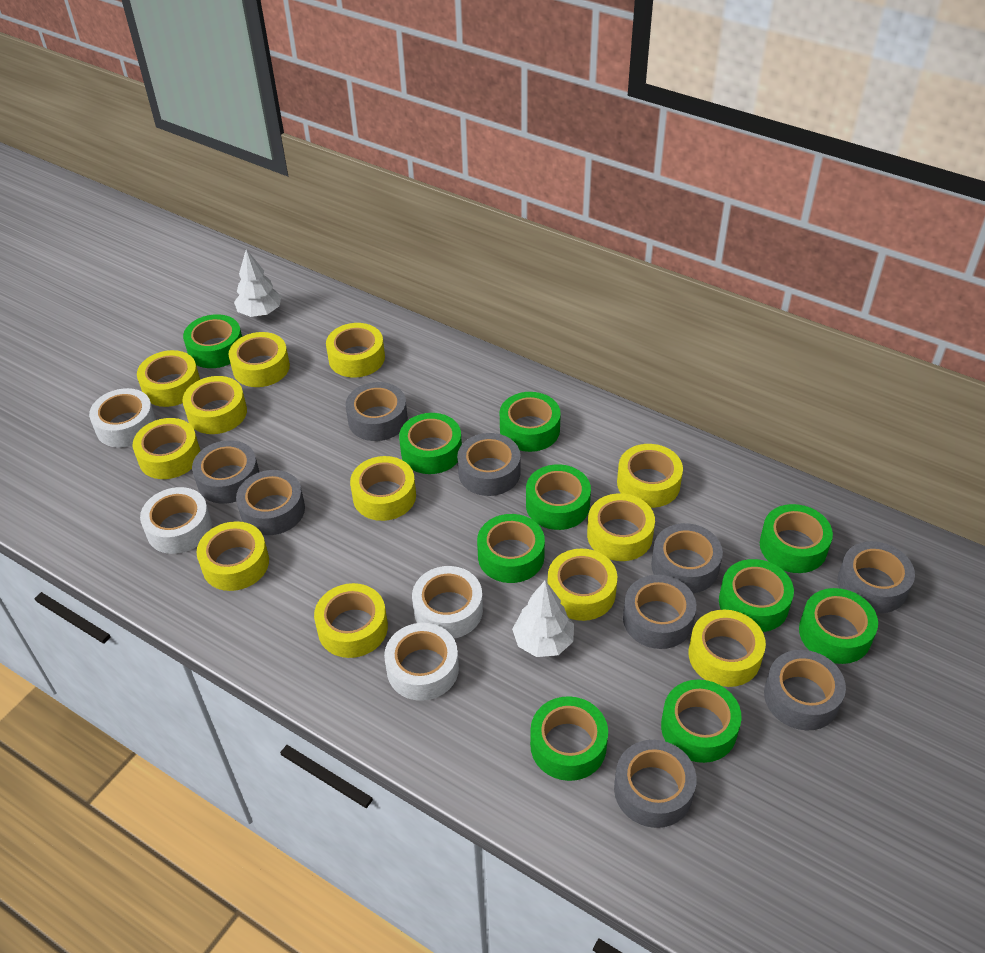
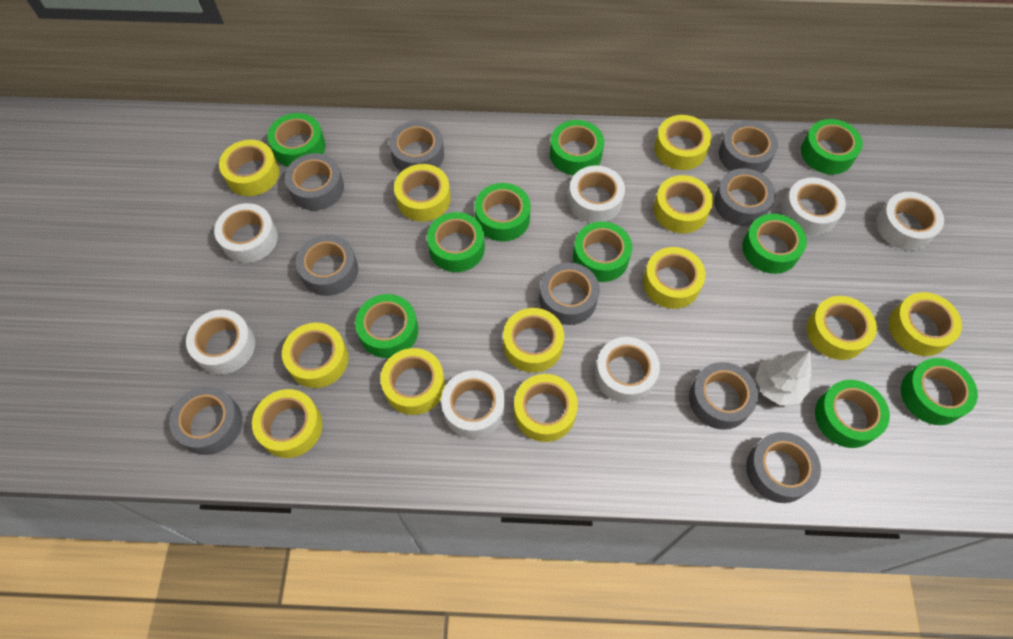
white tape: 4 -> 7
white tree: 2 -> 1

